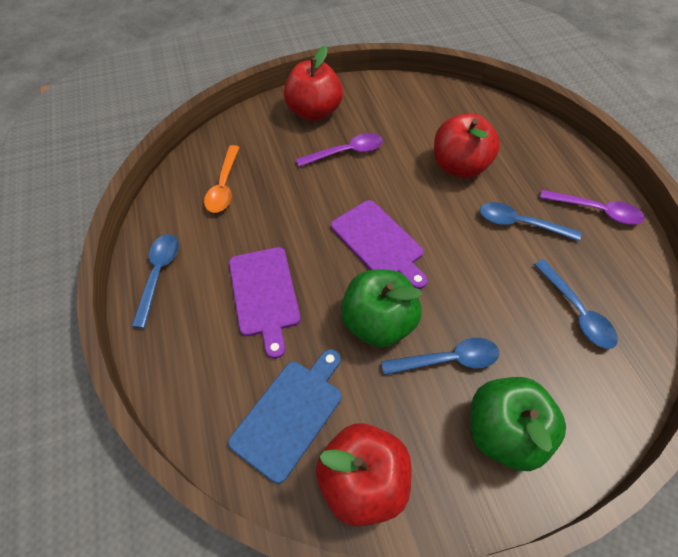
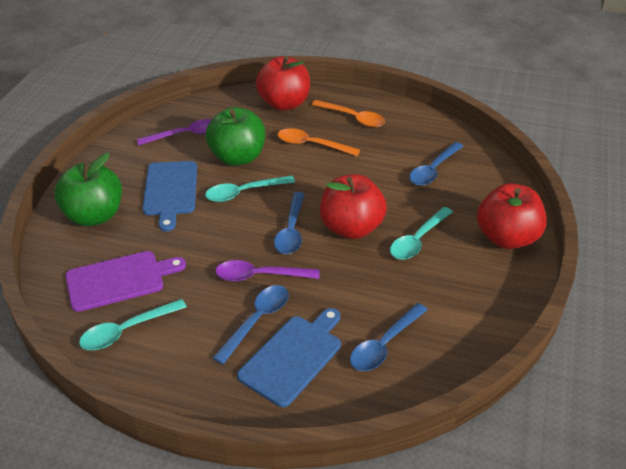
blue cutting board: 1 -> 2
orange spoon: 1 -> 2
purple cutting board: 2 -> 1
turquoise spoon: 0 -> 3

